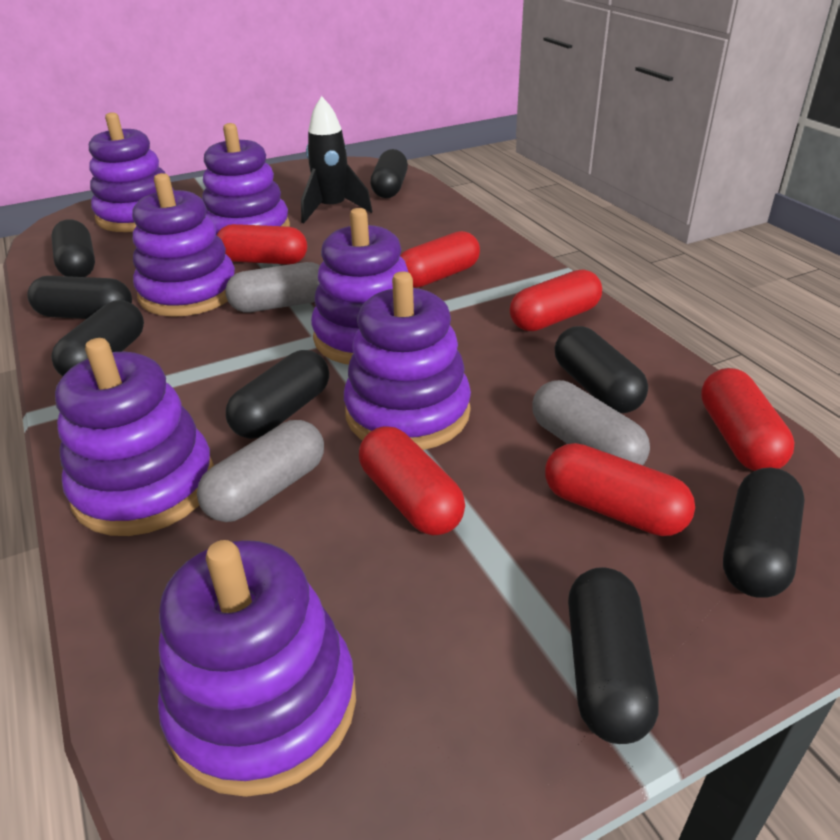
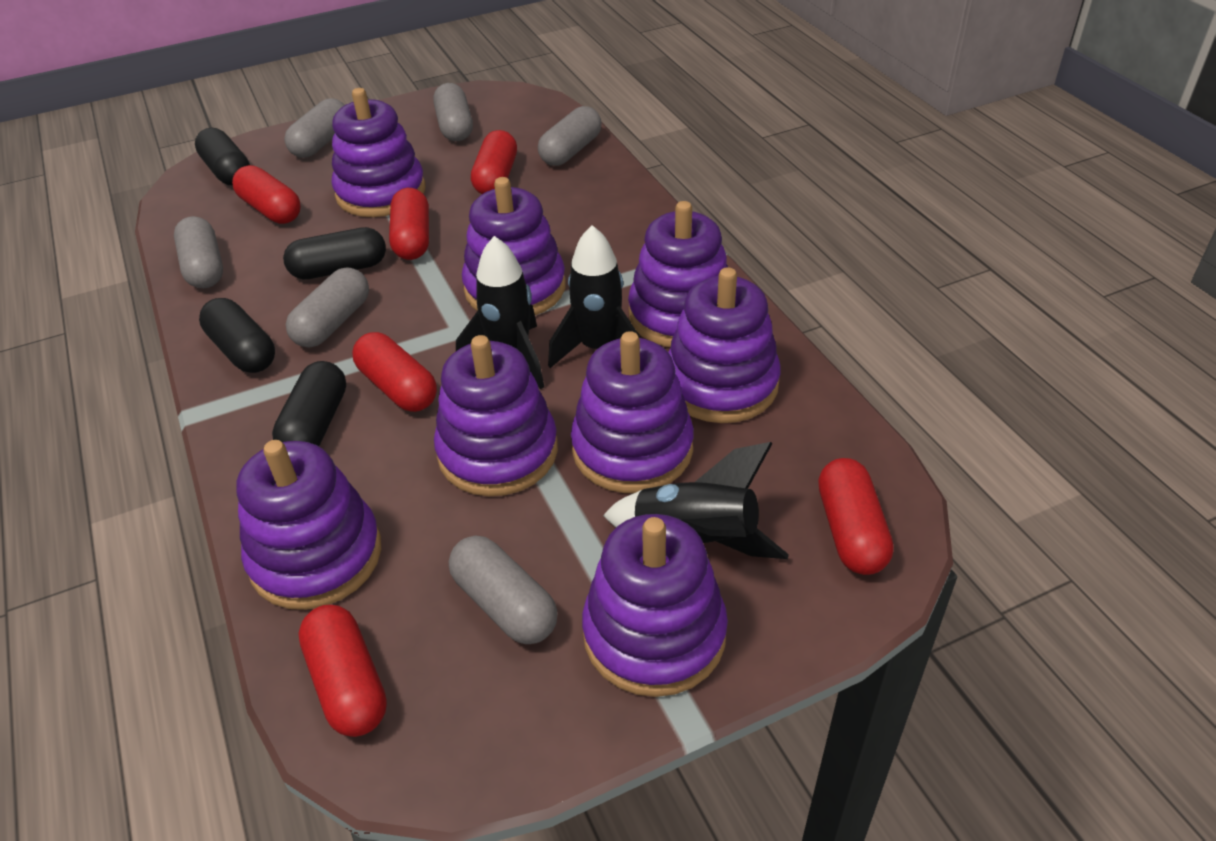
black capsule: 8 -> 4
black rocket: 1 -> 3
grey capsule: 3 -> 6
purple stacking toy: 7 -> 8

